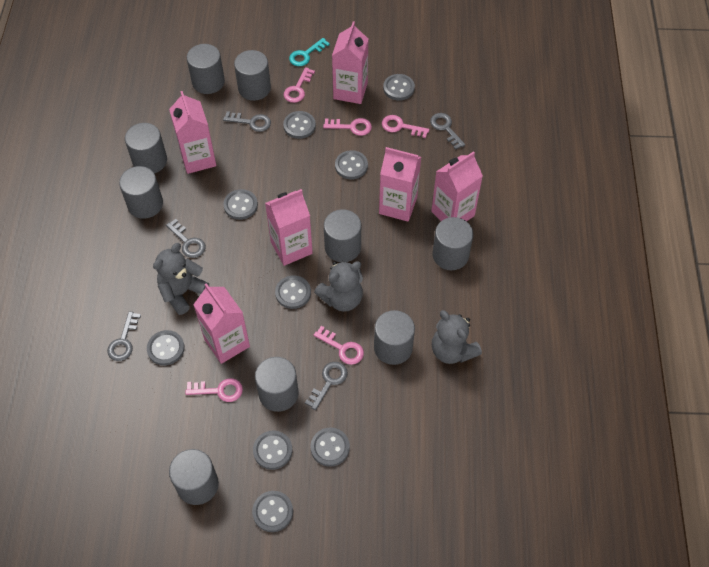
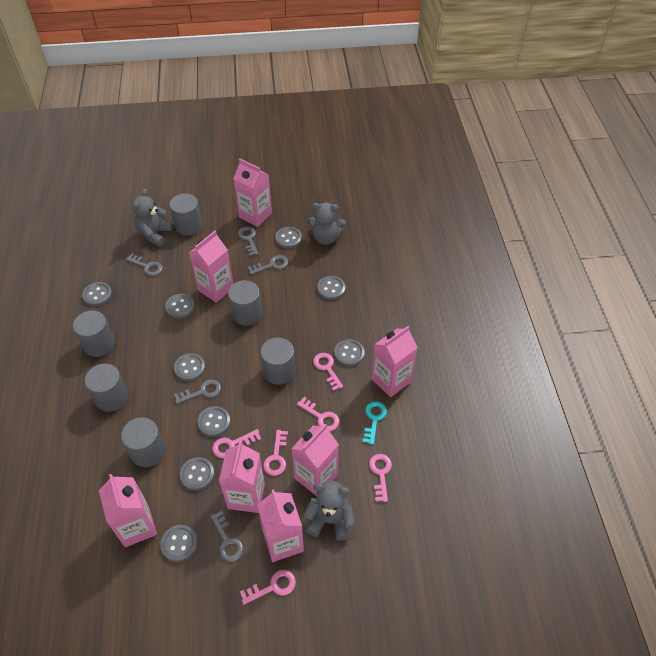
grey cylinder: 9 -> 6
pink carton: 6 -> 7
pink key: 5 -> 6

